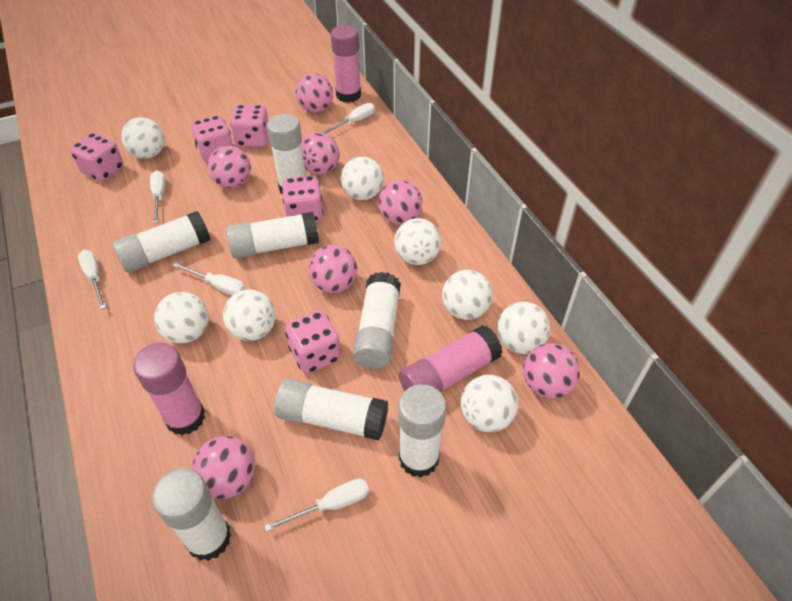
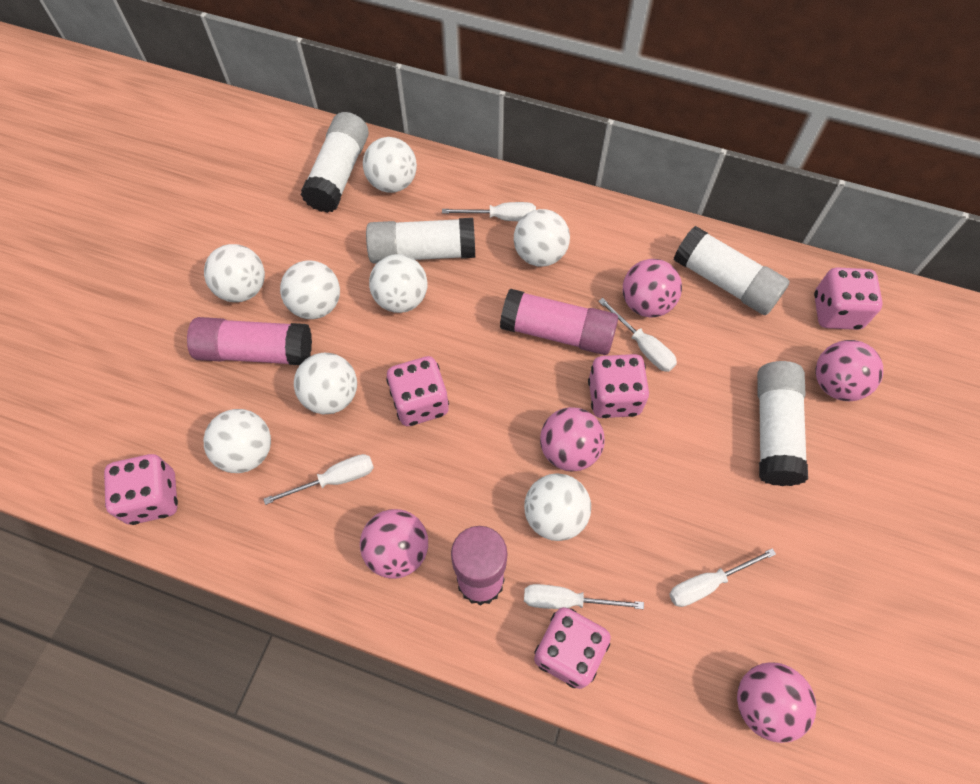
pink ball: 7 -> 5
white glue stick: 7 -> 4

